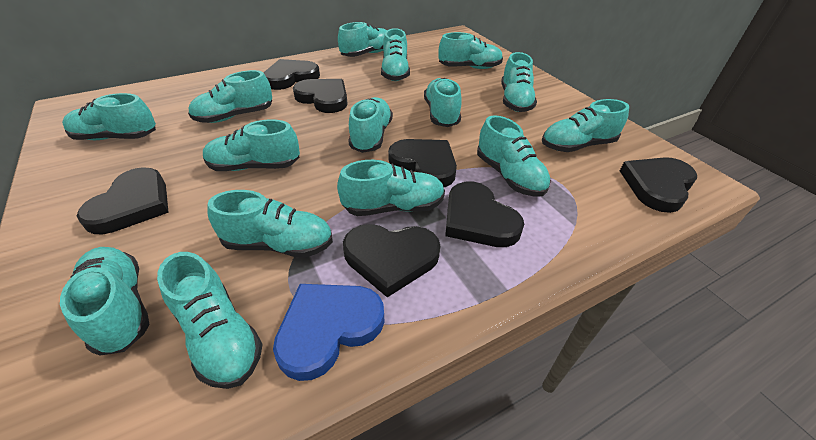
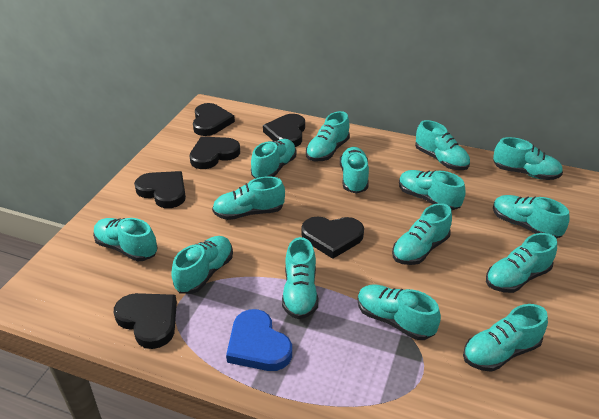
black heart: 7 -> 6

